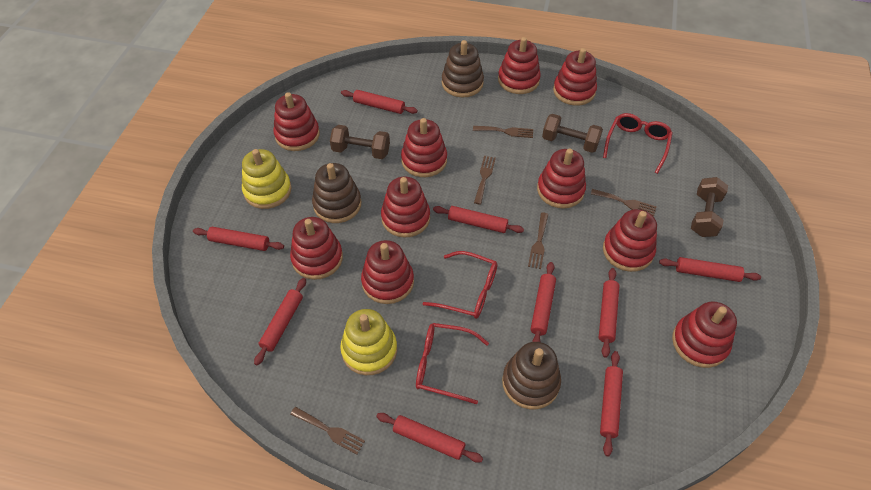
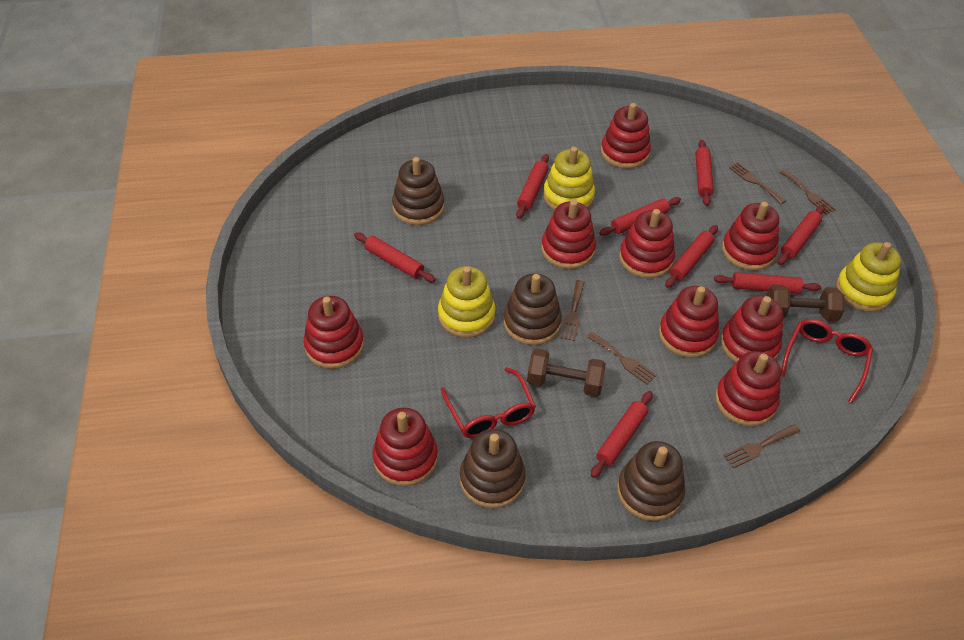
brown dumbbell: 3 -> 2
brown stacking toy: 3 -> 4
red glasses: 3 -> 2
red rolling pin: 9 -> 8
red stacking toy: 10 -> 9
yellow stacking toy: 2 -> 3

